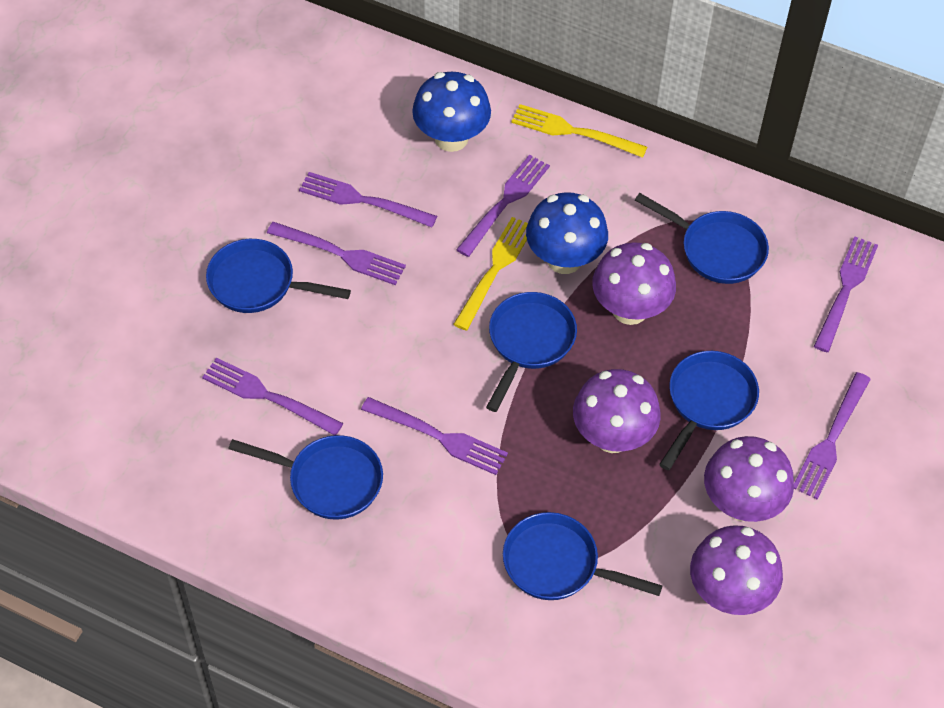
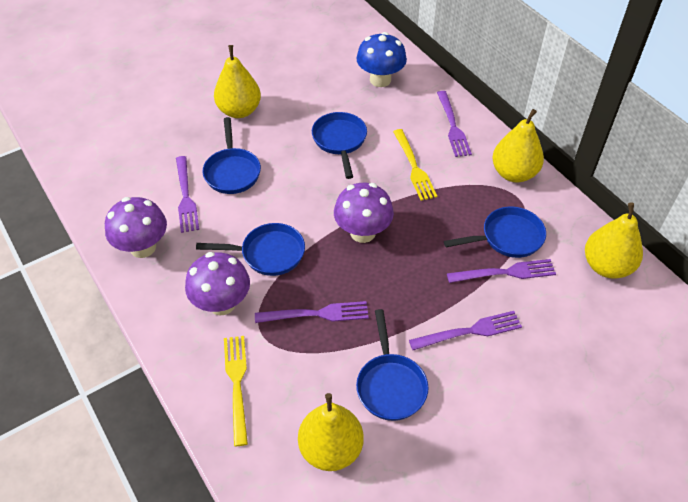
blue mushroom: 2 -> 1
blue pan: 6 -> 5
purple fork: 7 -> 5
purple mushroom: 4 -> 3
yellow pear: 0 -> 4

